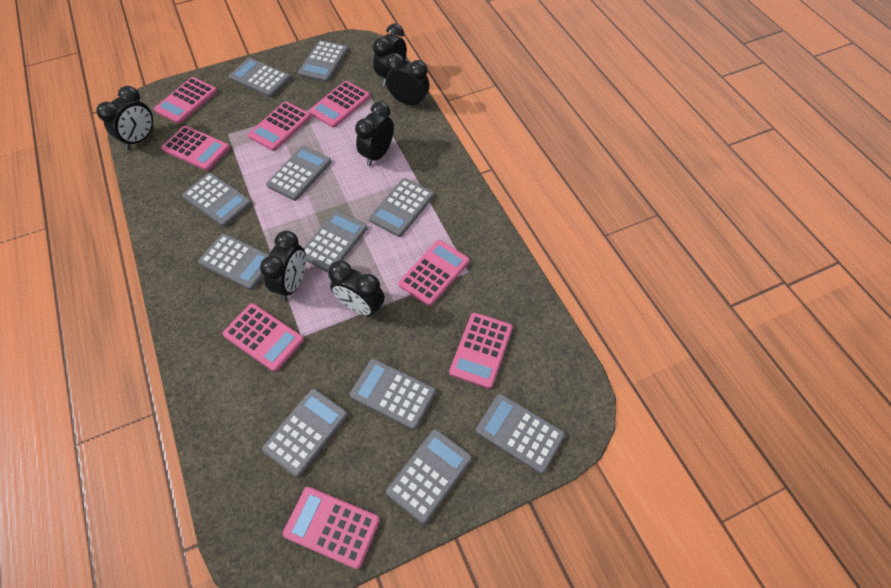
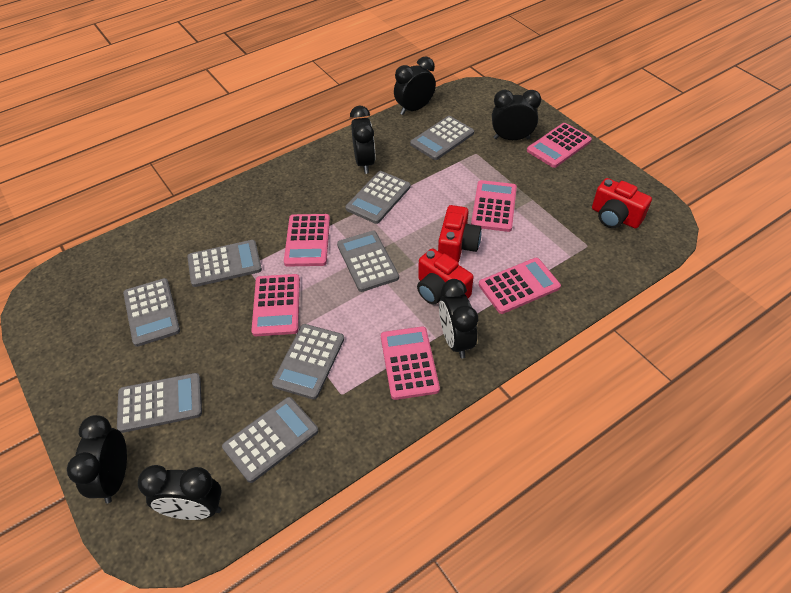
grey calculator: 11 -> 8
pink calculator: 8 -> 6
red camera: 0 -> 3

